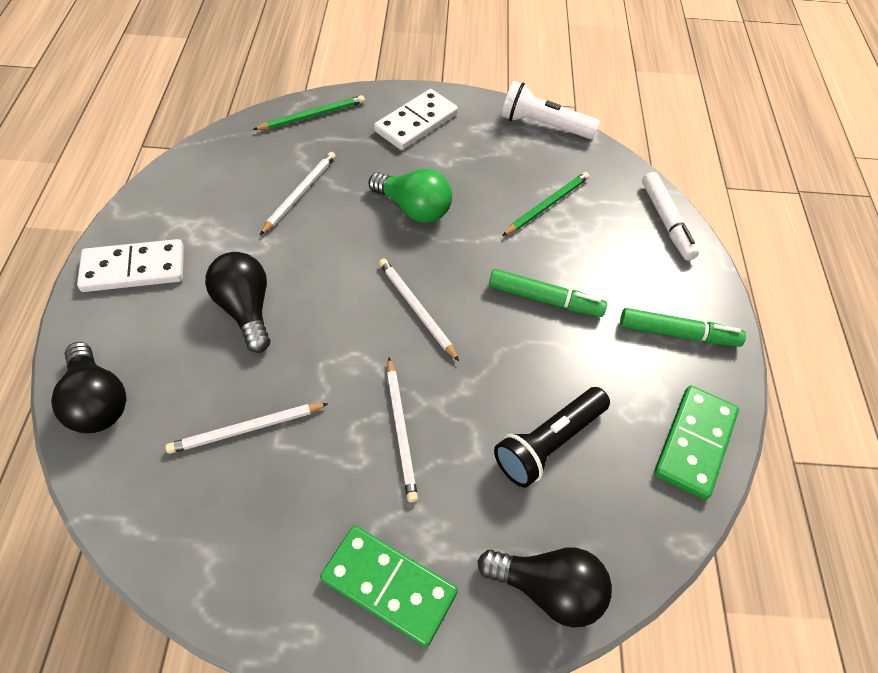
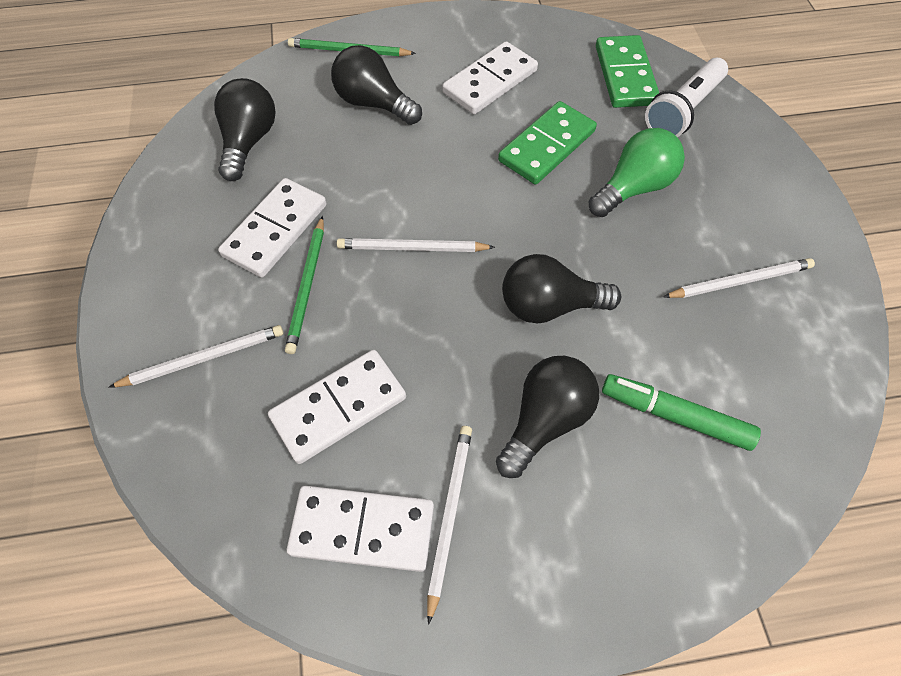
black flashlight: 1 -> 0
black light bulb: 3 -> 4
green marker: 2 -> 1
white domino: 2 -> 4
white marker: 1 -> 0

